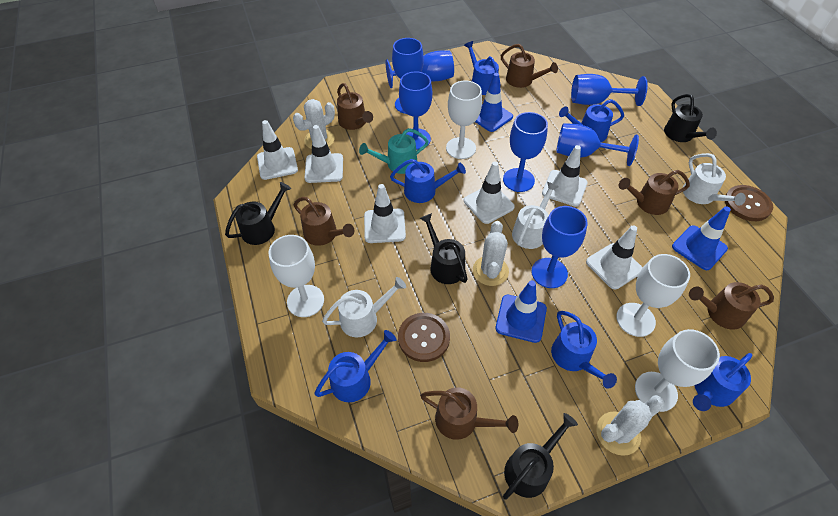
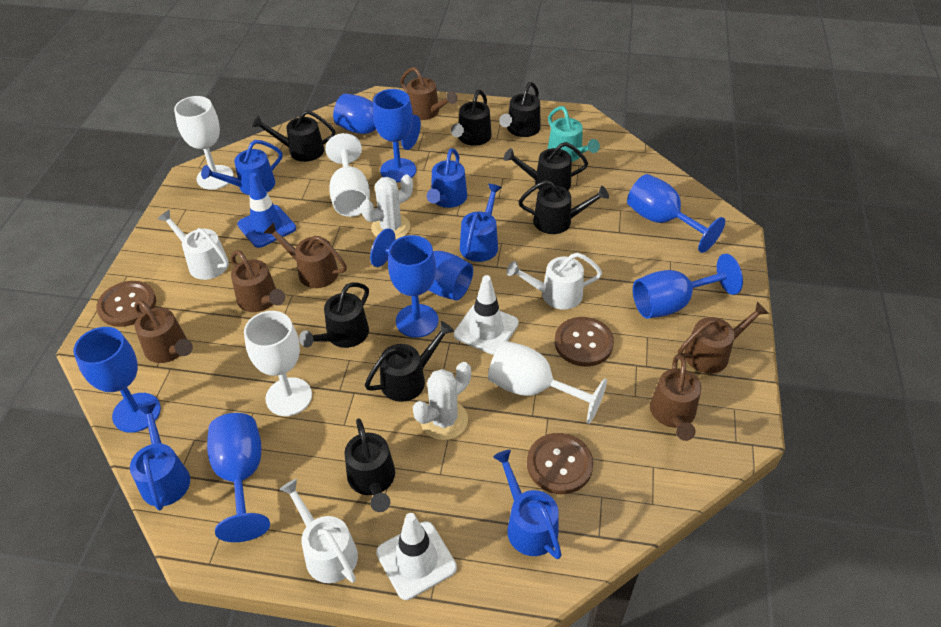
black watering can: 4 -> 8
blue goblet: 7 -> 8
blue traffic cone: 3 -> 1
blue watering can: 6 -> 5
brown button: 2 -> 3
white cactus: 3 -> 2
white traffic cone: 6 -> 2

